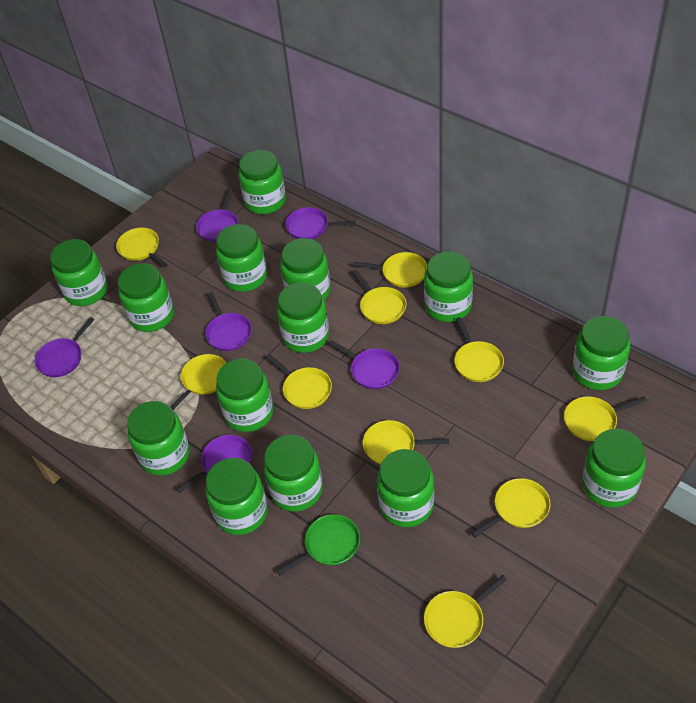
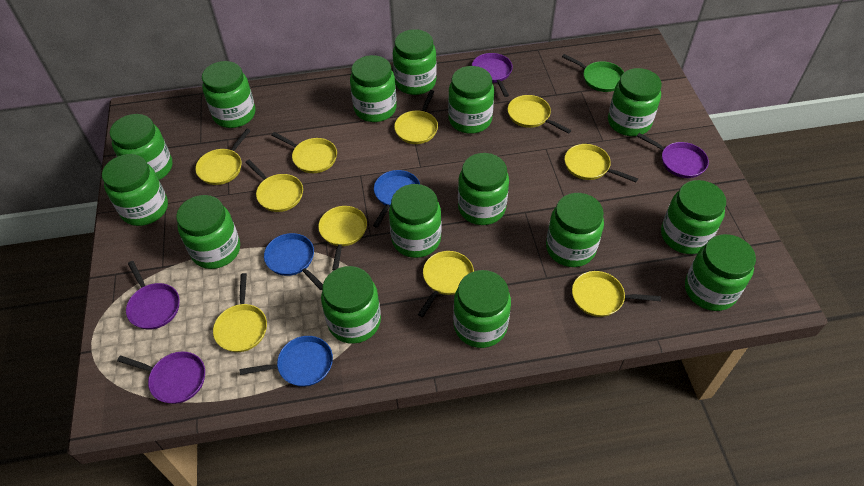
blue pan: 0 -> 3
green jar: 14 -> 15
purple pan: 6 -> 4

